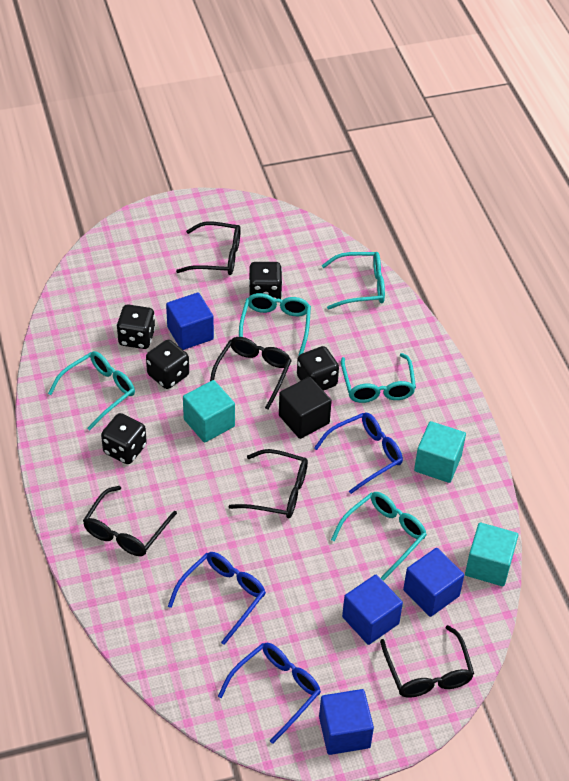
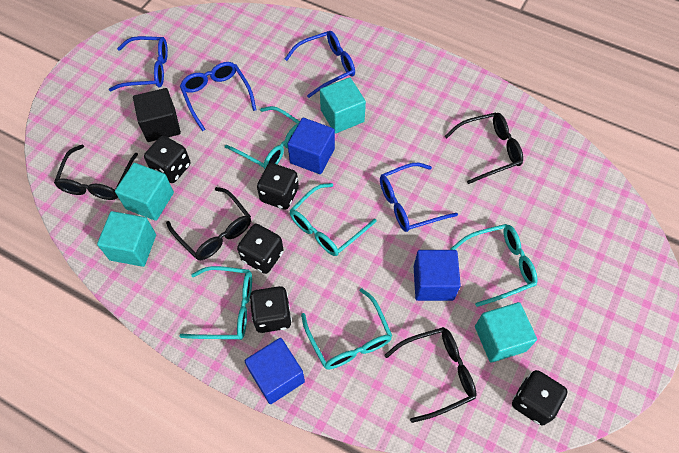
black glasses: 5 -> 4
blue cube: 4 -> 3
blue glasses: 3 -> 4
turquoise cube: 3 -> 4

